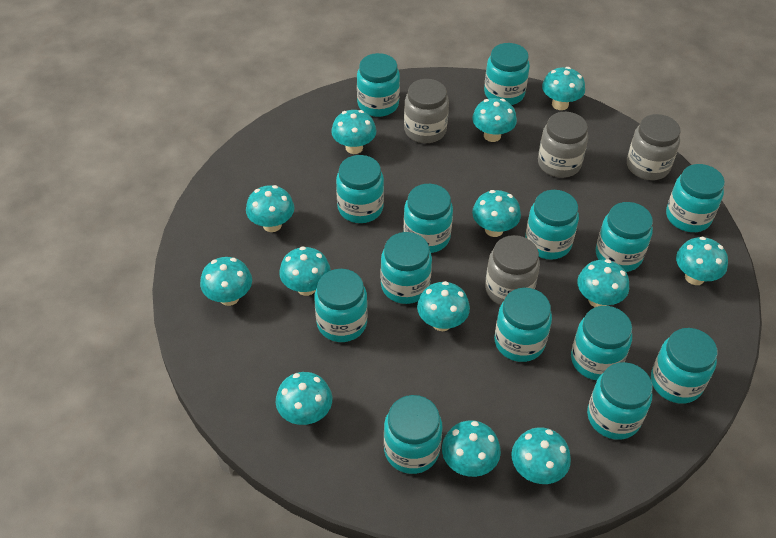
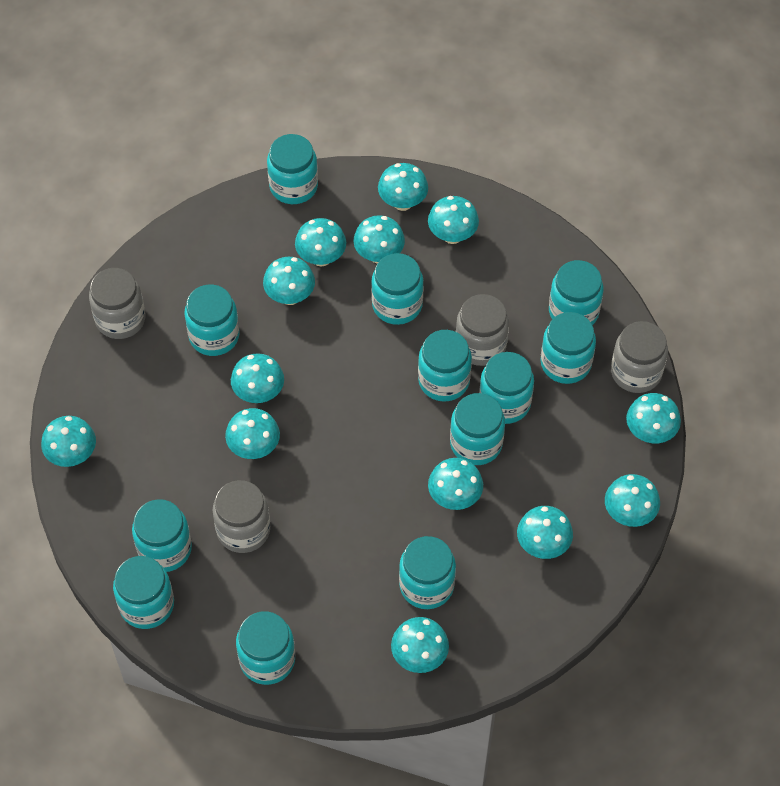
turquoise jar: 14 -> 12

